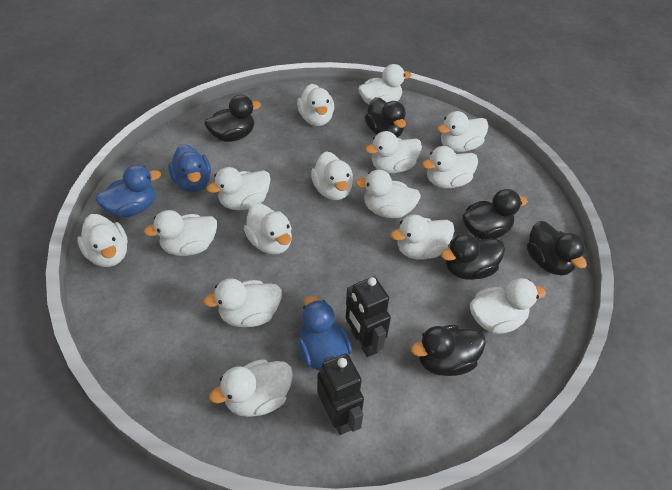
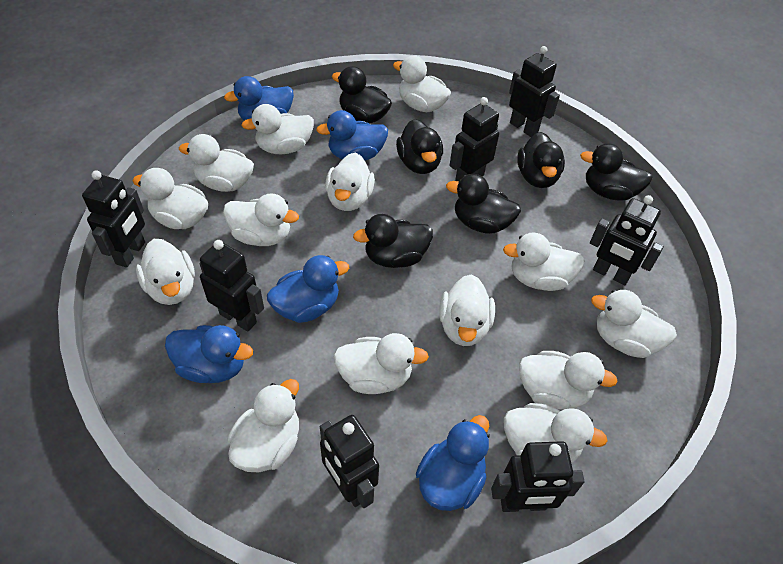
black robot: 2 -> 7
blue duck: 3 -> 5
white duck: 15 -> 14

